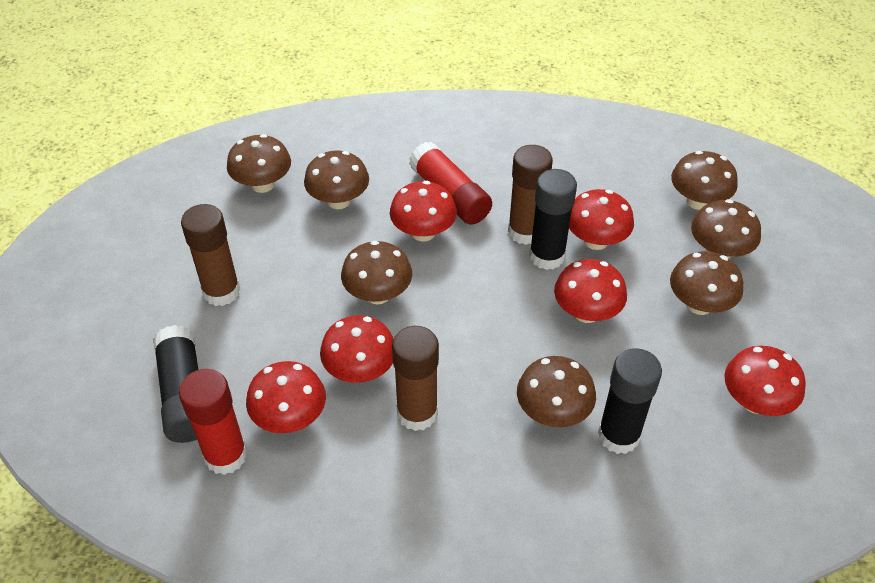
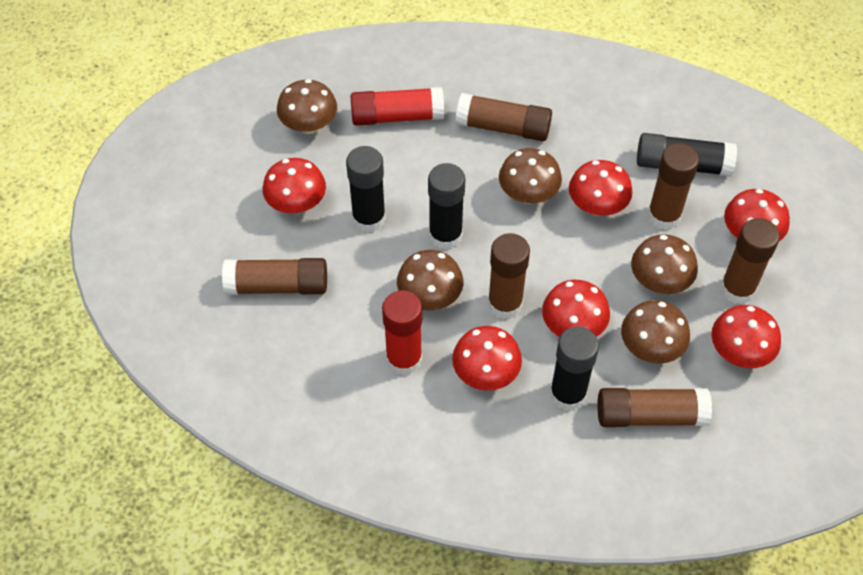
black glue stick: 3 -> 4
brown glue stick: 3 -> 6
brown mushroom: 7 -> 5

